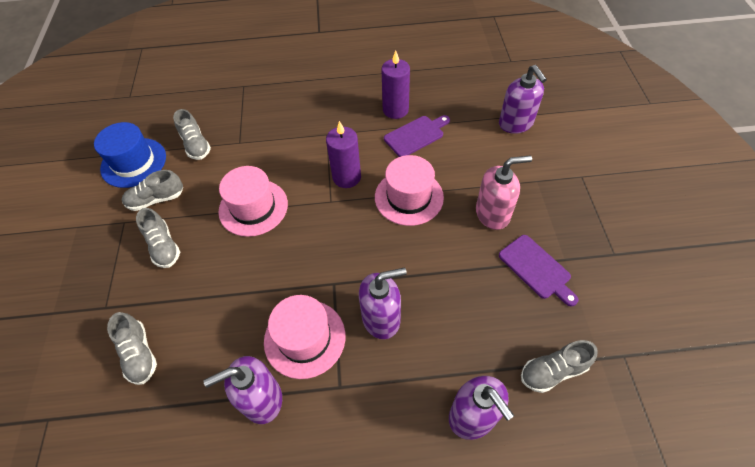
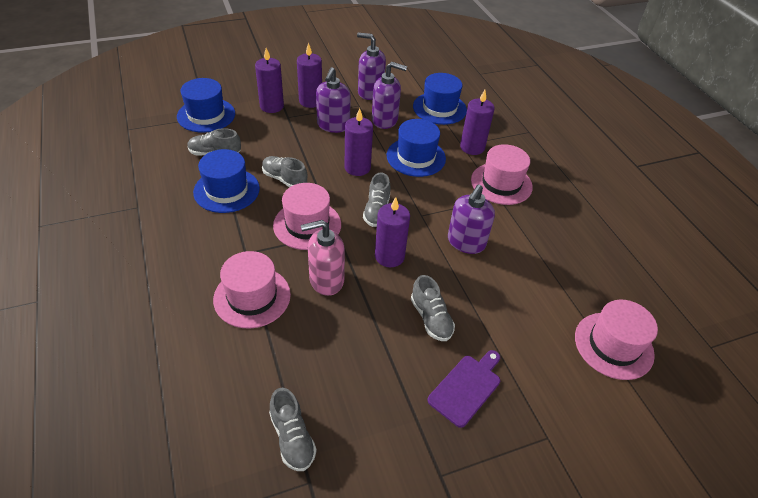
blue hat: 1 -> 4
pink hat: 3 -> 4
purple candle: 2 -> 5
purple cutting board: 2 -> 1

